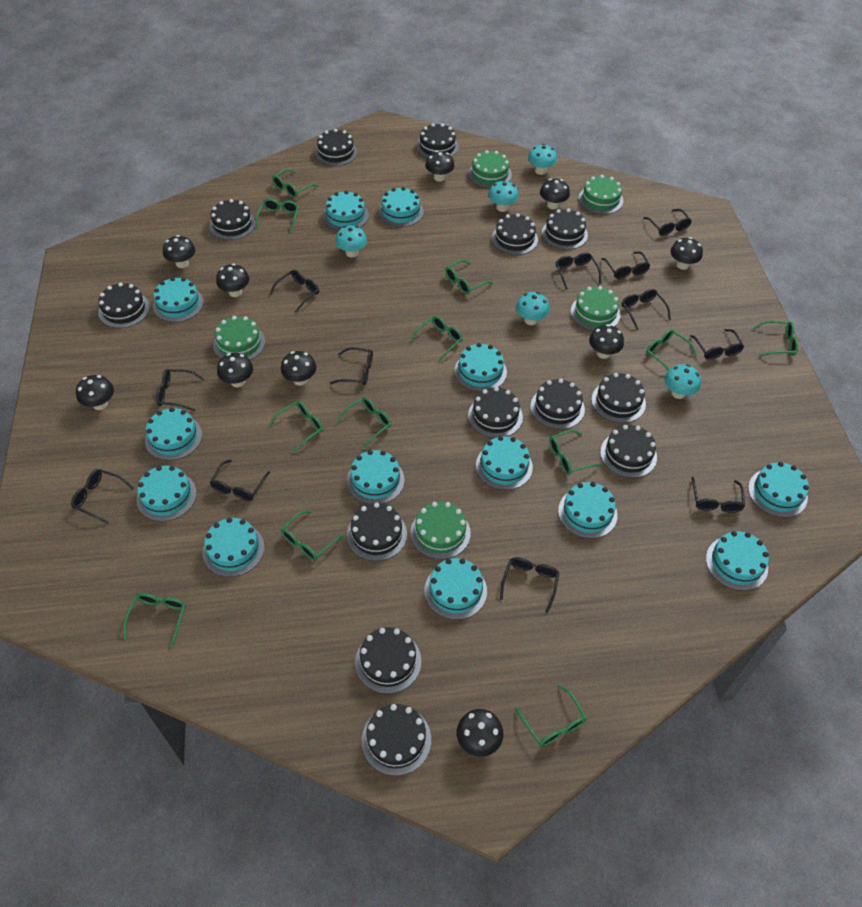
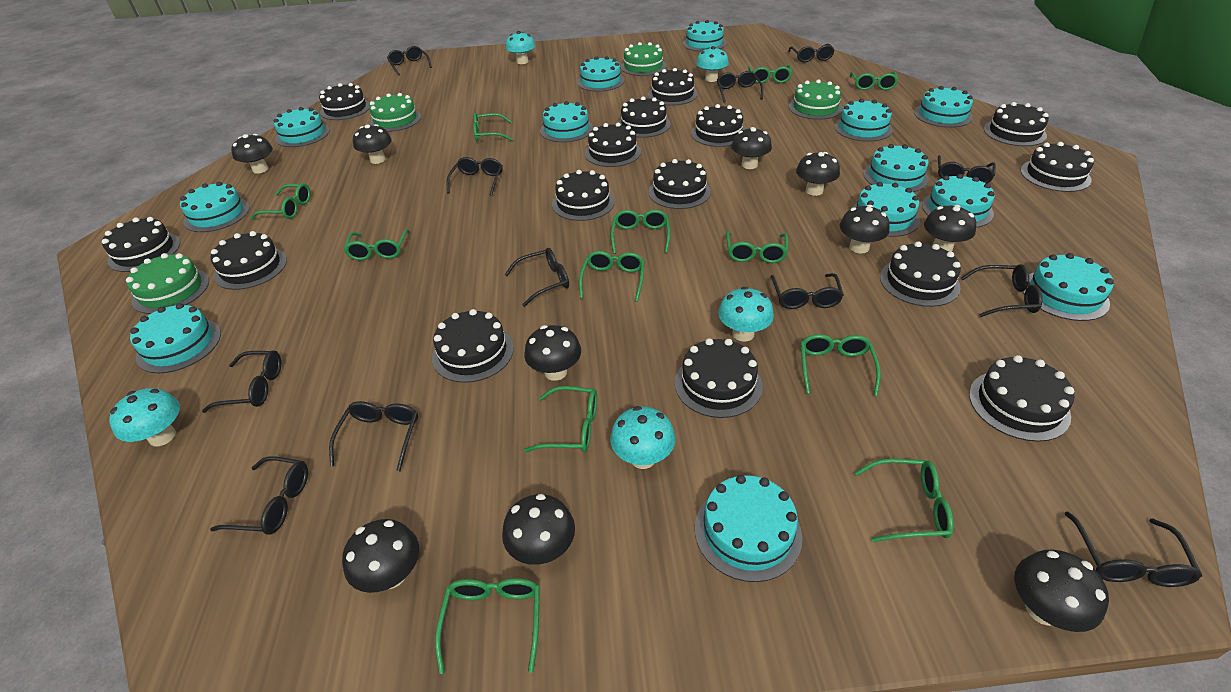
black cake: 13 -> 15
green cake: 5 -> 4

